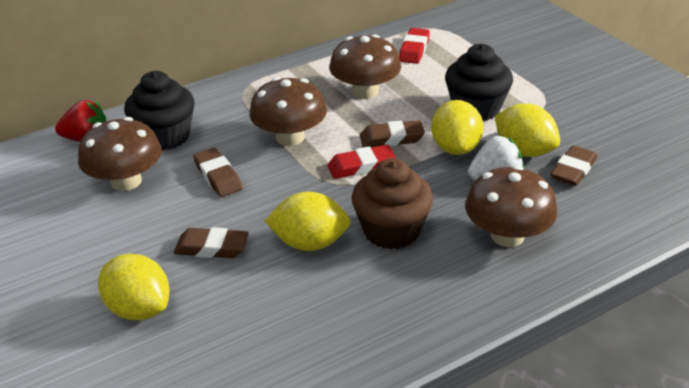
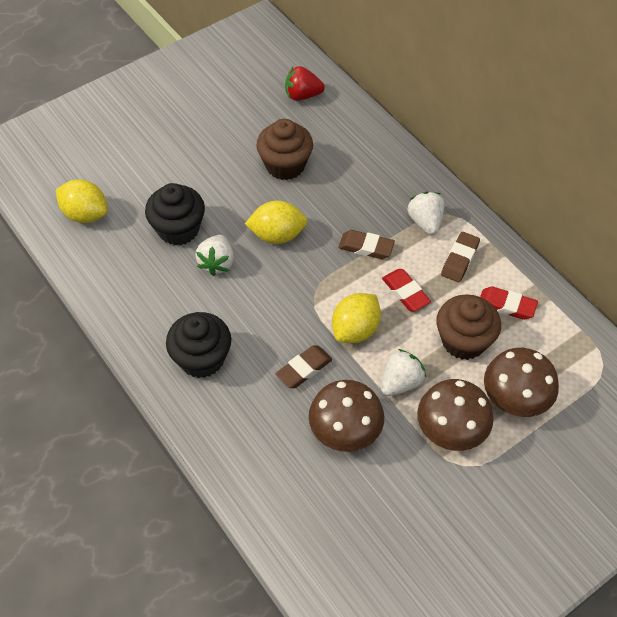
brown cupcake: 1 -> 2
brown eraser: 4 -> 3
brown mushroom: 4 -> 3
white strawberry: 1 -> 3
yellow lemon: 4 -> 3

